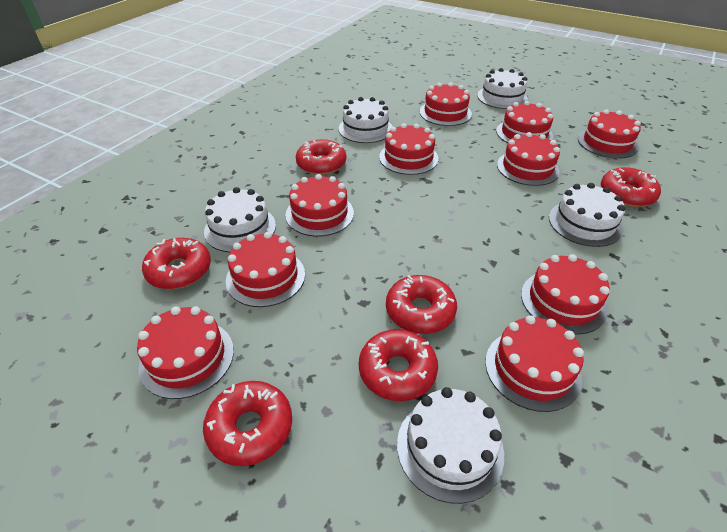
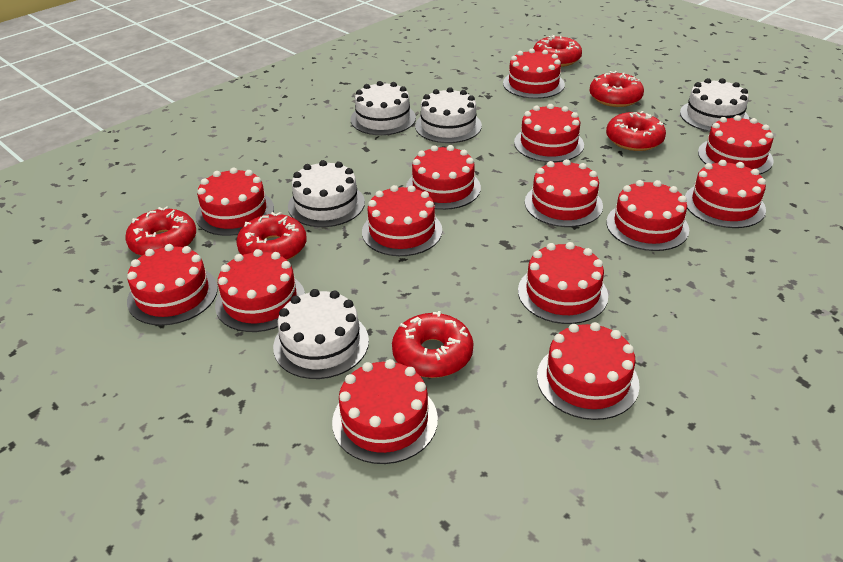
red cake: 10 -> 14

